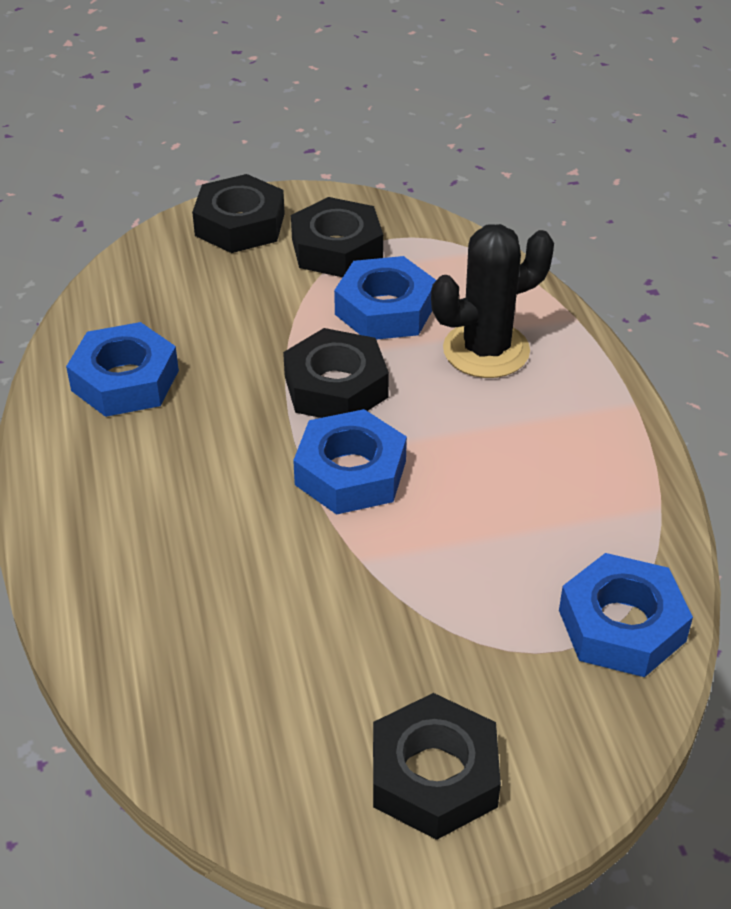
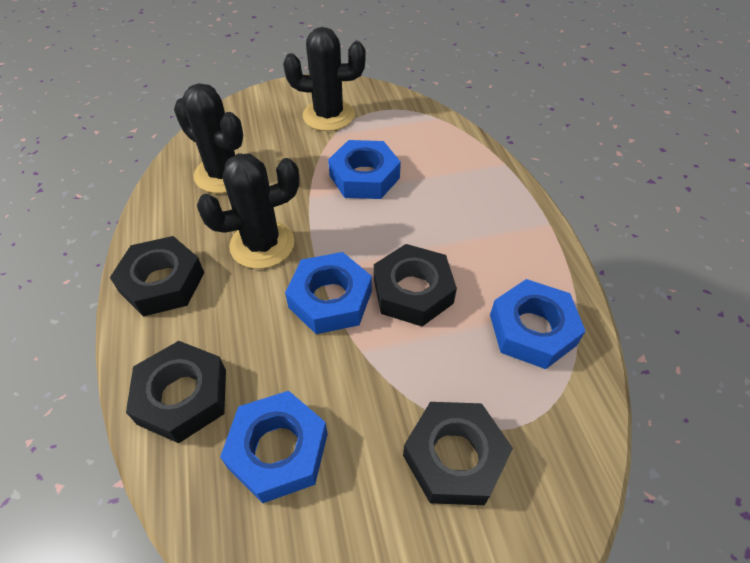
black cactus: 1 -> 3

